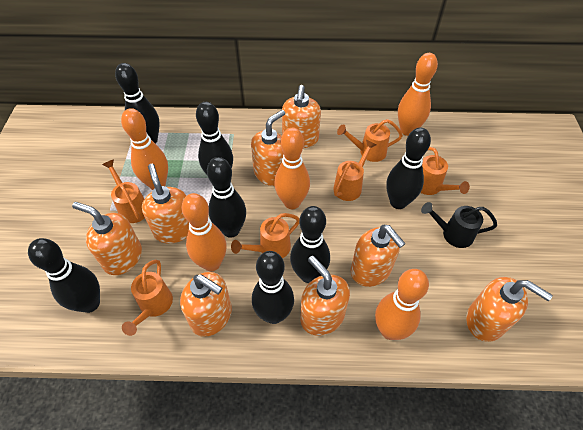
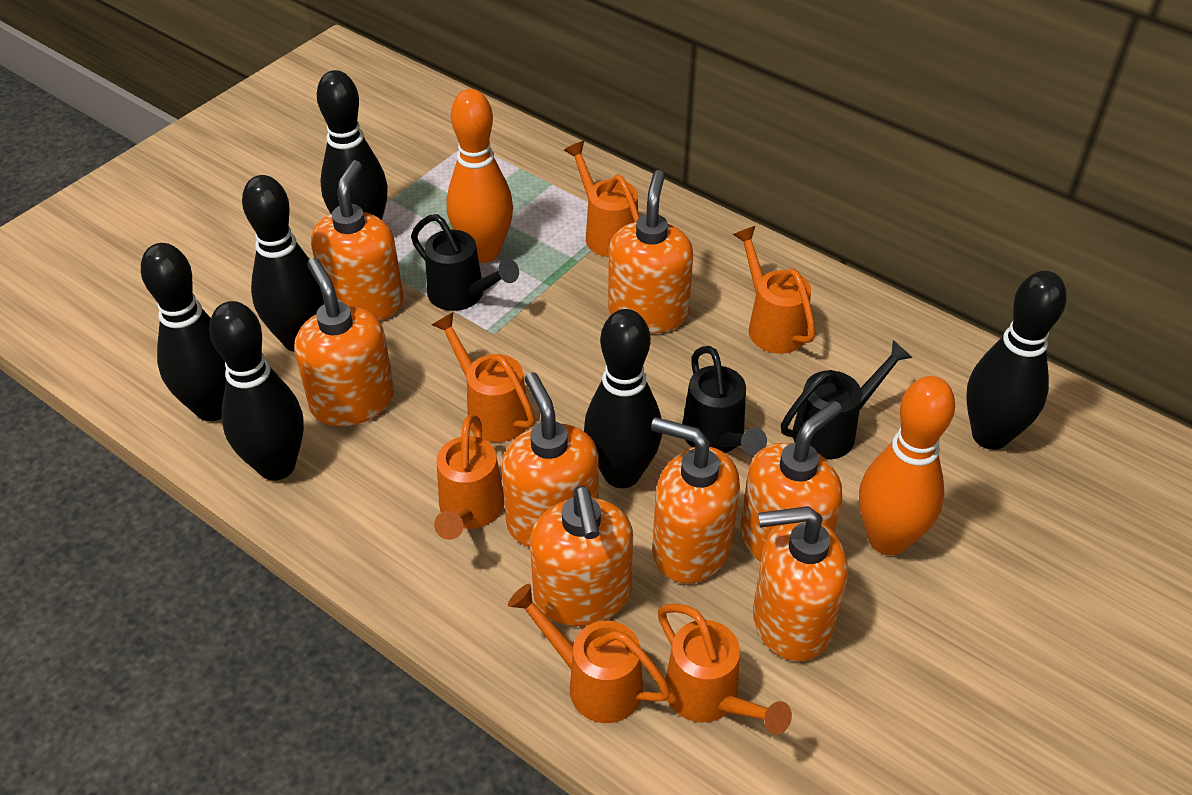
black bowling pin: 7 -> 6
black watering can: 1 -> 3
orange bowling pin: 5 -> 2

